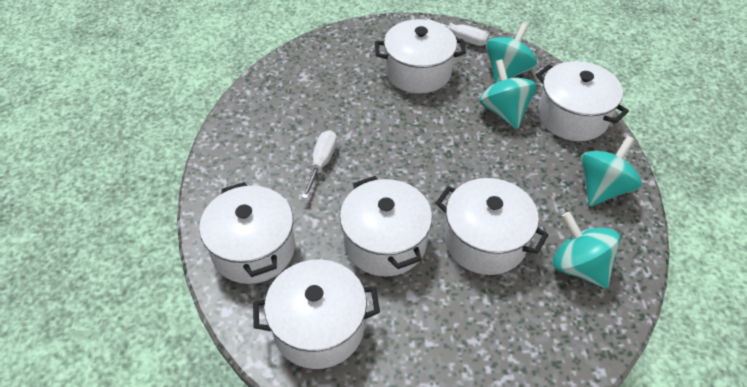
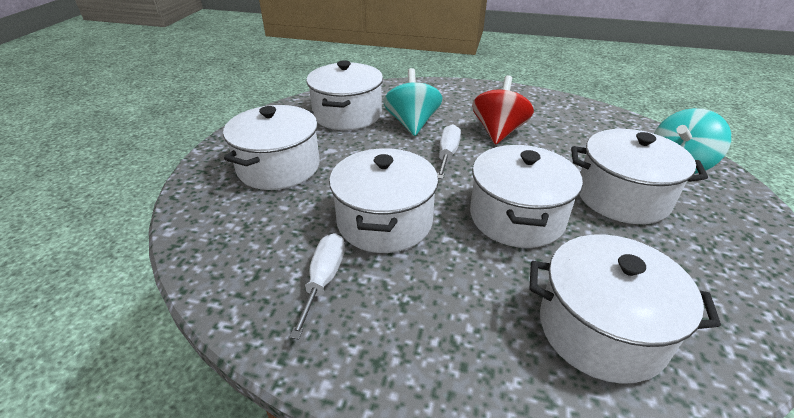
red spinning top: 0 -> 1
turquoise spinning top: 4 -> 2

